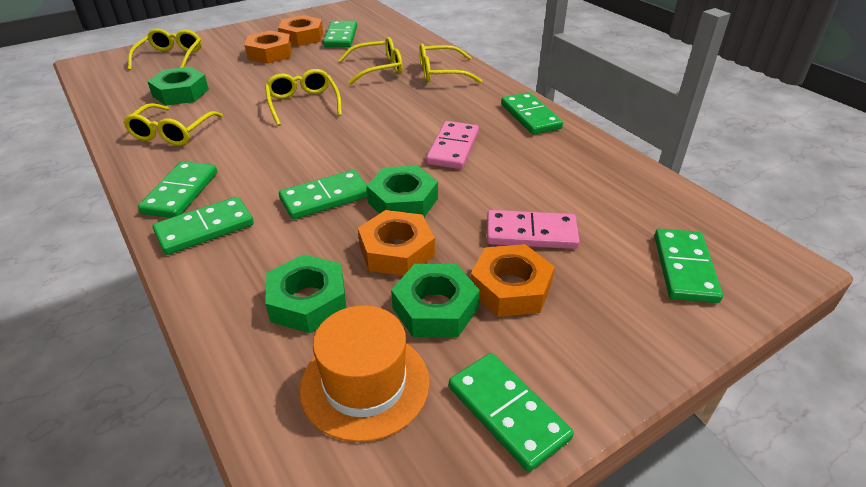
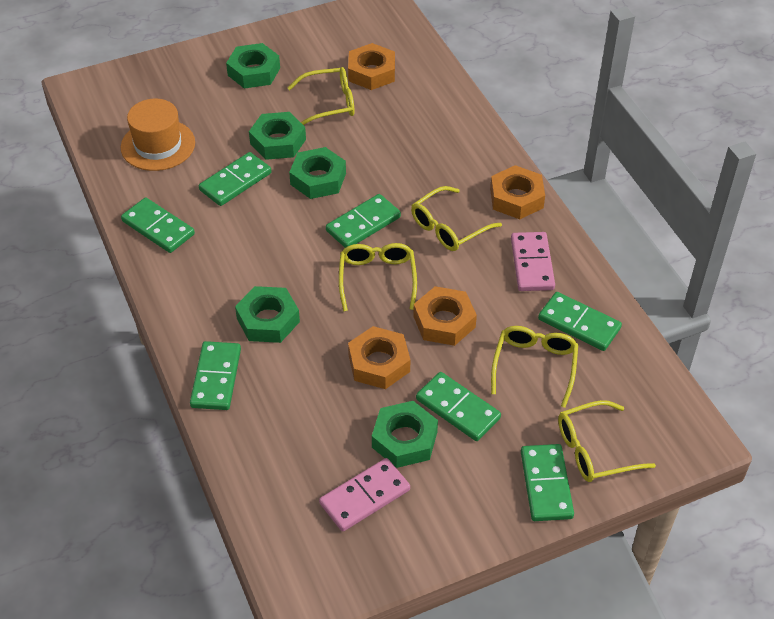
green nut: 4 -> 5

